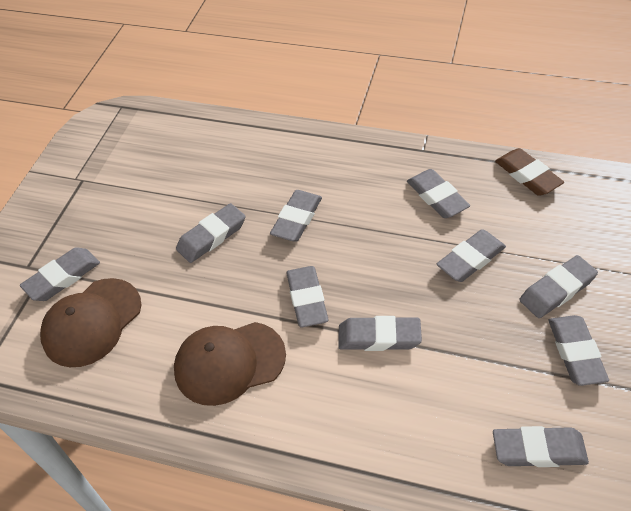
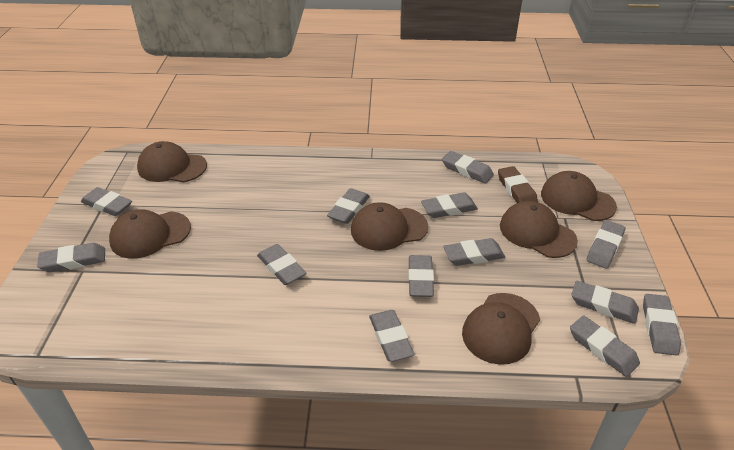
brown cap: 2 -> 6
grey eraser: 10 -> 13

